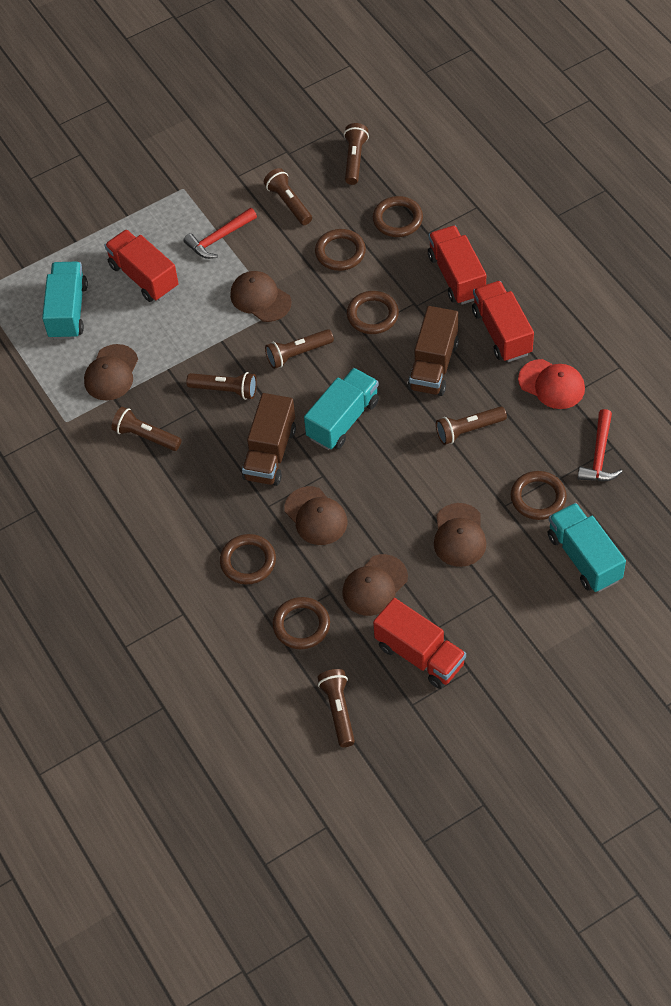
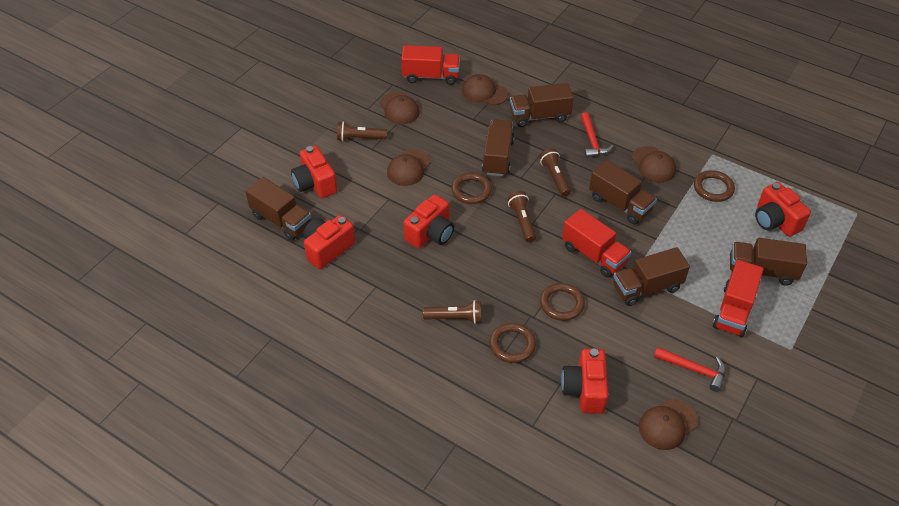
brown flashlight: 7 -> 4
brown ring: 6 -> 4
brown truck: 2 -> 6
red camera: 0 -> 5
red cap: 1 -> 0
red truck: 4 -> 3
turquoise truck: 3 -> 0

